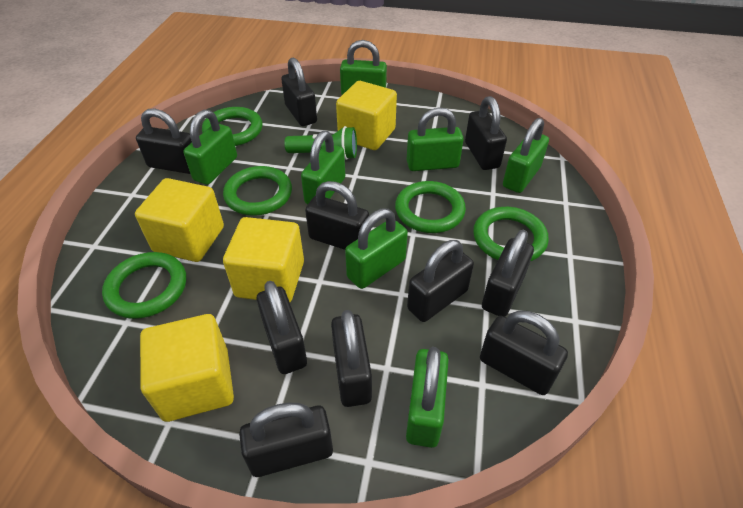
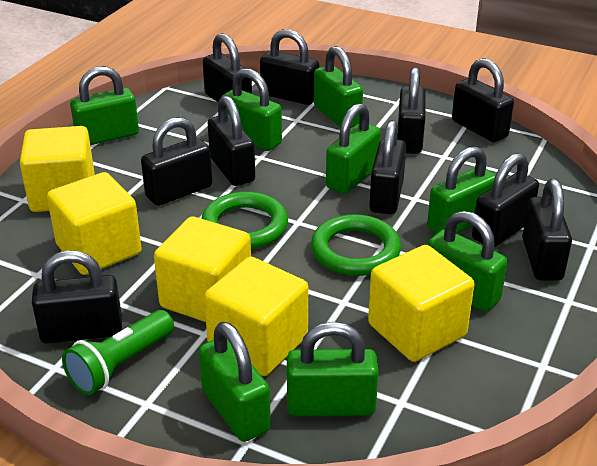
green padlock: 7 -> 8
green ring: 5 -> 2
yellow cube: 4 -> 5

